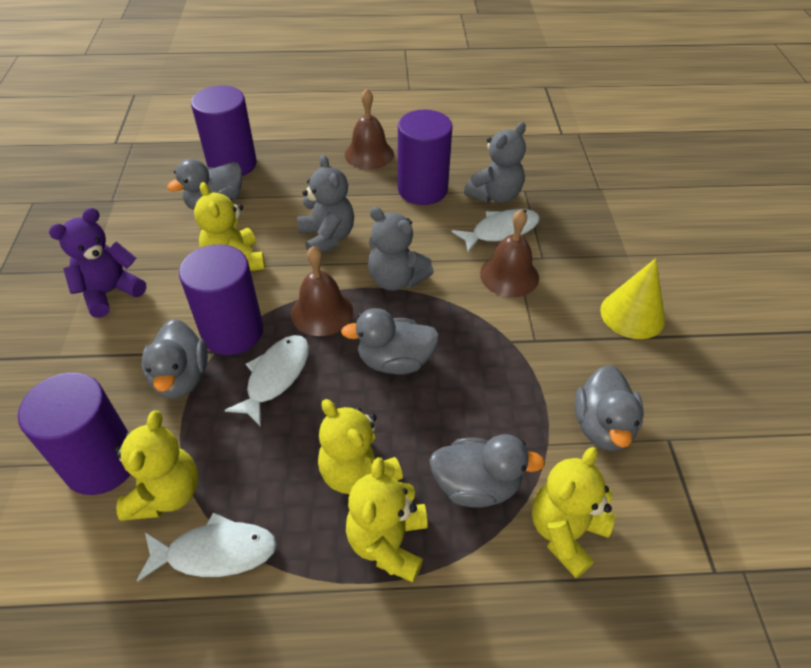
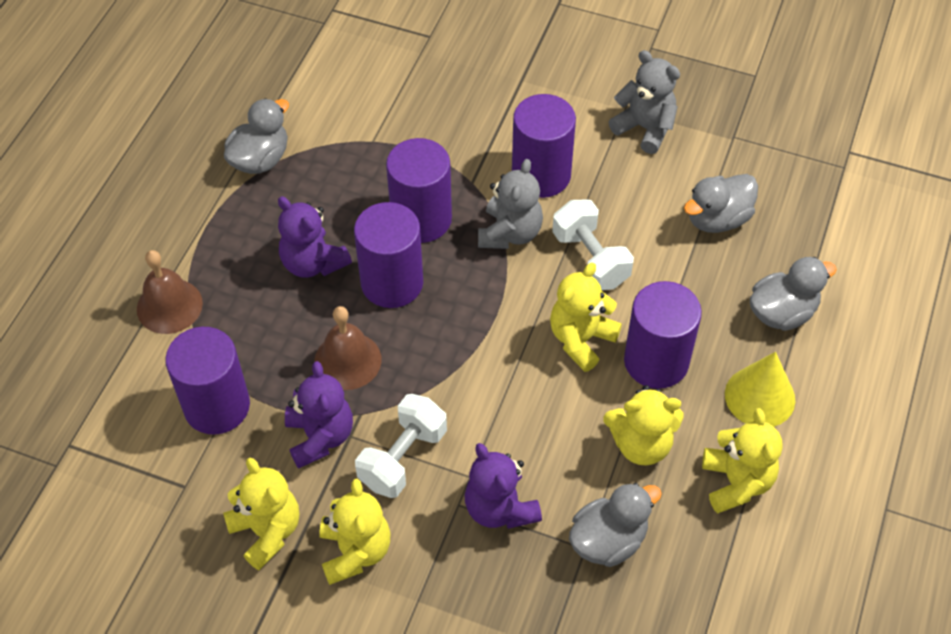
brown bell: 3 -> 2
grey duck: 5 -> 4
grey teddy bear: 3 -> 2
purple cylinder: 4 -> 5
purple teddy bear: 1 -> 3
white dumbbell: 0 -> 2
white fish: 3 -> 0

